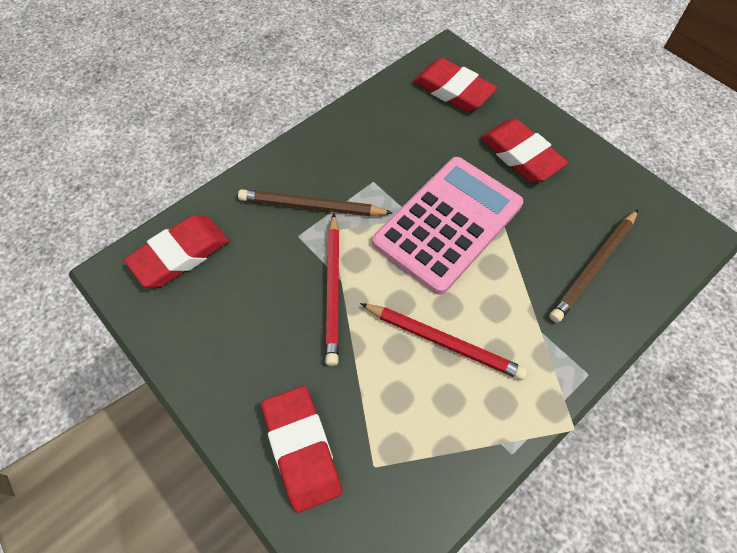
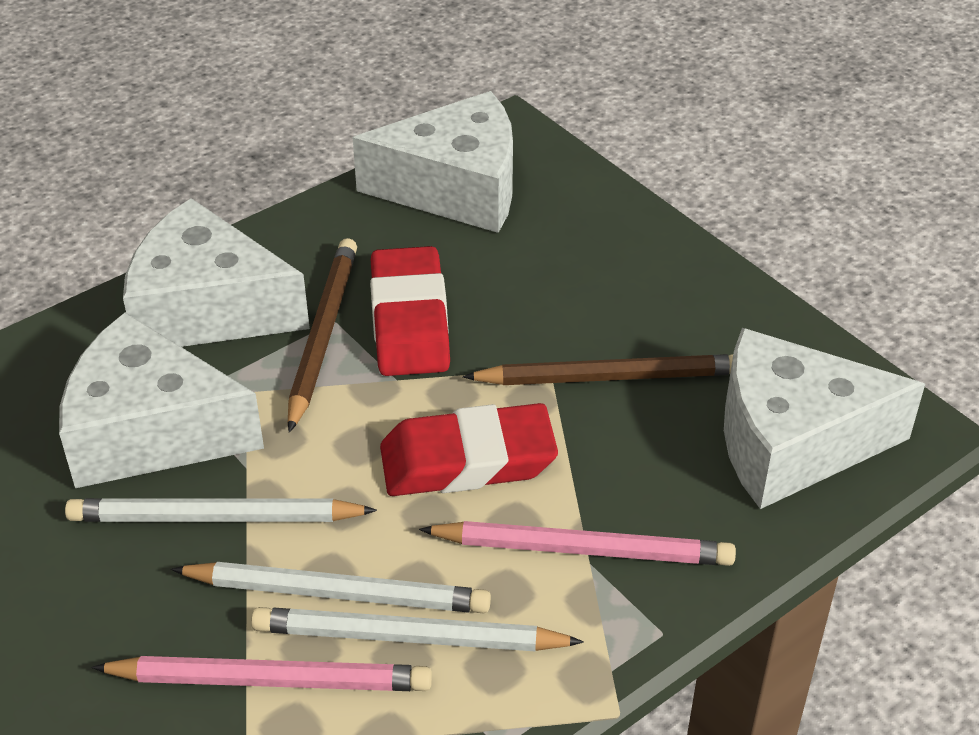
pink calculator: 1 -> 0
pink pencil: 0 -> 2
red eraser: 4 -> 2
red pencil: 2 -> 0
white cheese: 0 -> 4
white pencil: 0 -> 3

